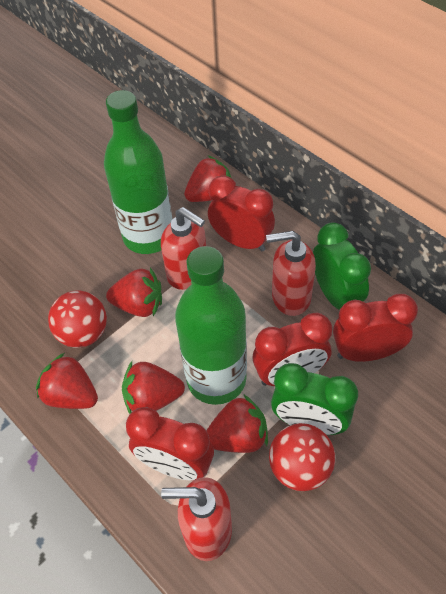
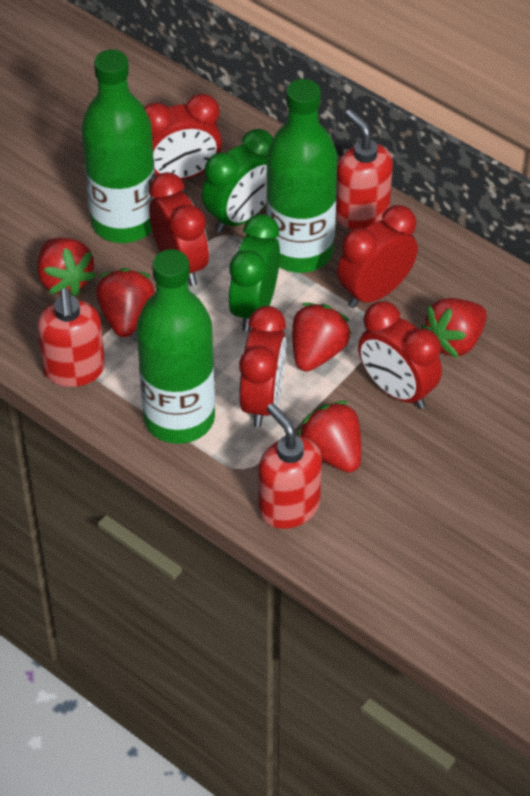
green bottle: 2 -> 3
red ball: 2 -> 0
red clock: 4 -> 5

